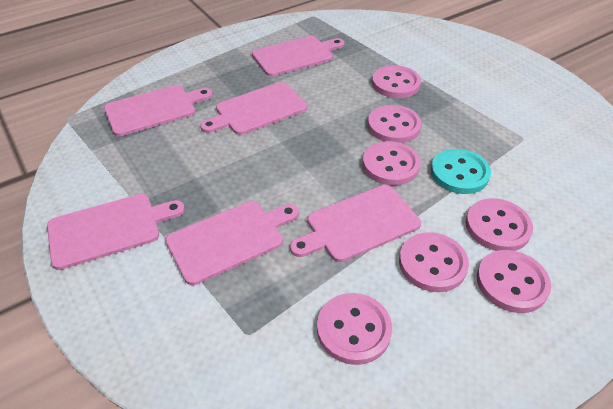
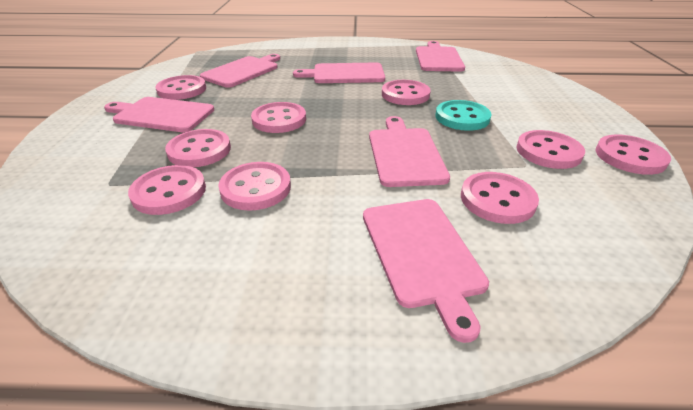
pink button: 7 -> 9

